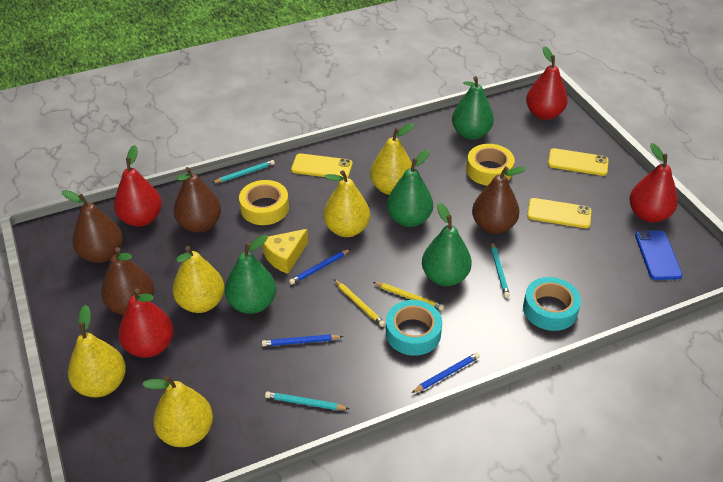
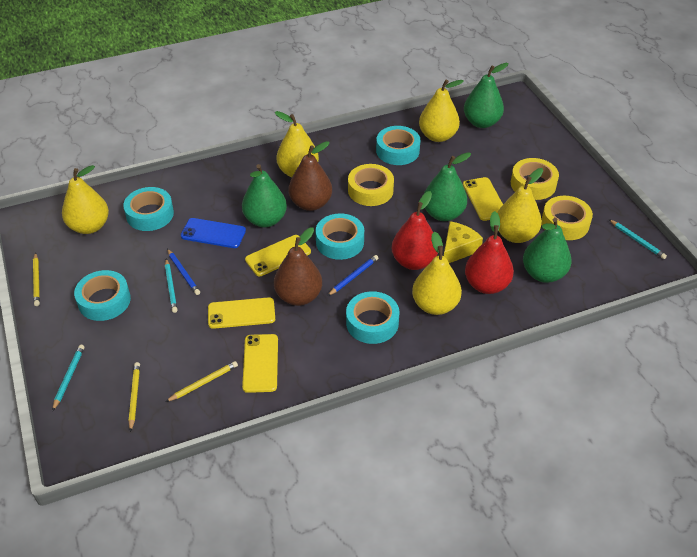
blue pencil: 3 -> 2
brown pear: 4 -> 2
red pear: 4 -> 2
turquoise tape: 2 -> 5
yellow pencil: 2 -> 3
yellow phone: 3 -> 4
yellow tape: 2 -> 3

